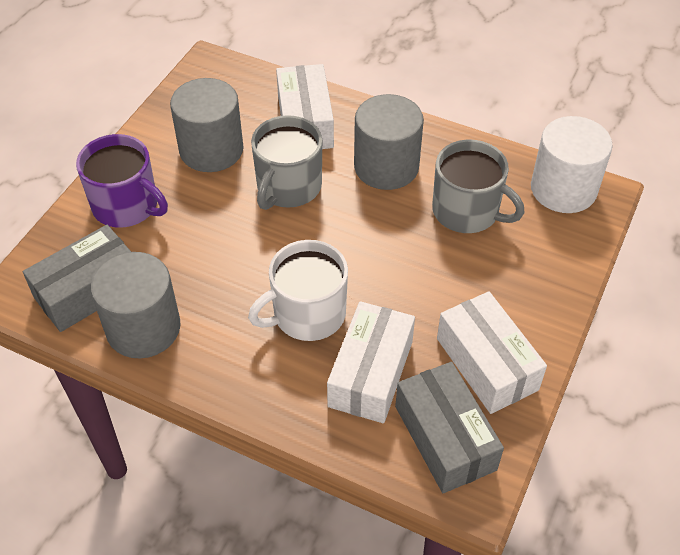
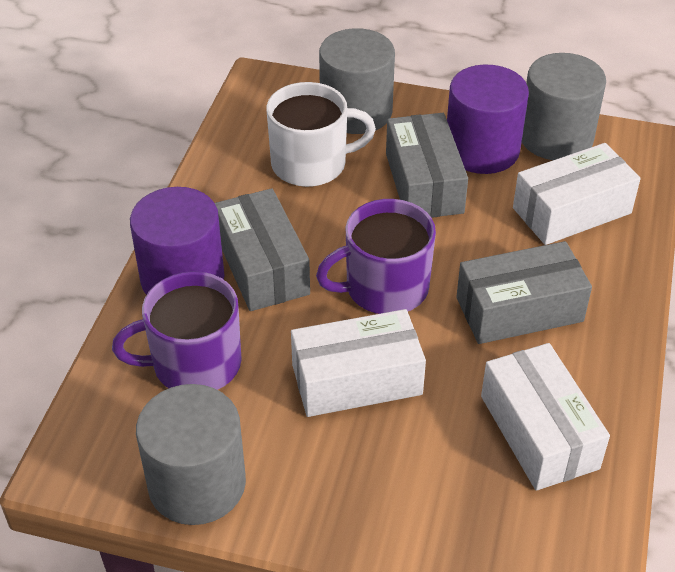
grey box: 2 -> 3
grey mug: 2 -> 0
purple cylinder: 0 -> 2
purple mug: 1 -> 2
white cylinder: 1 -> 0

